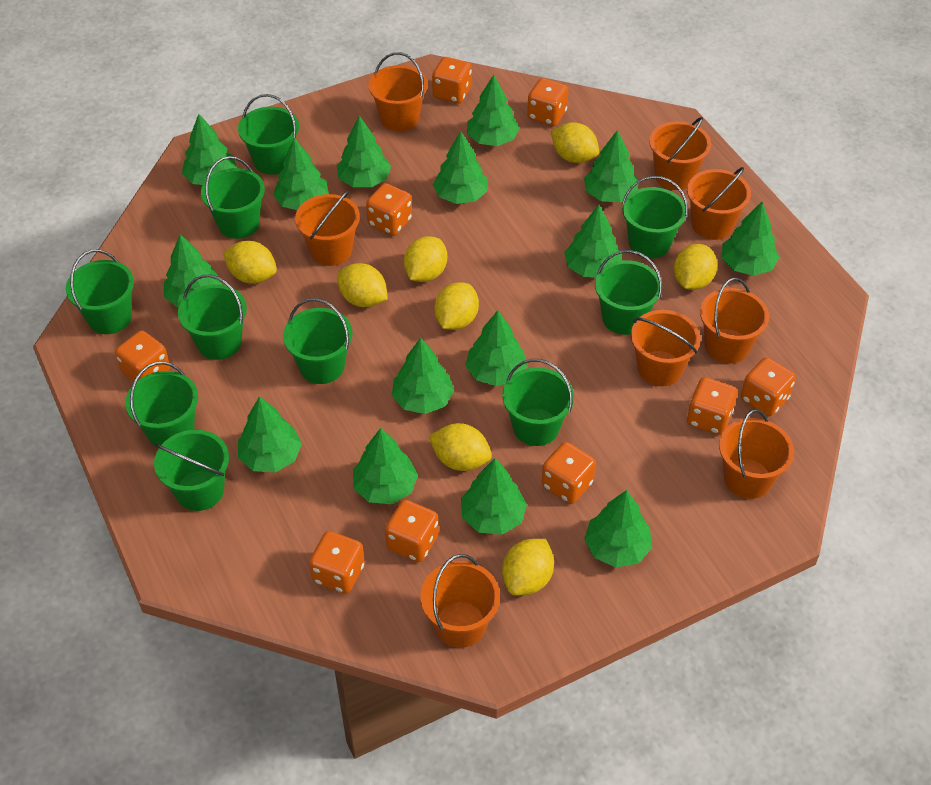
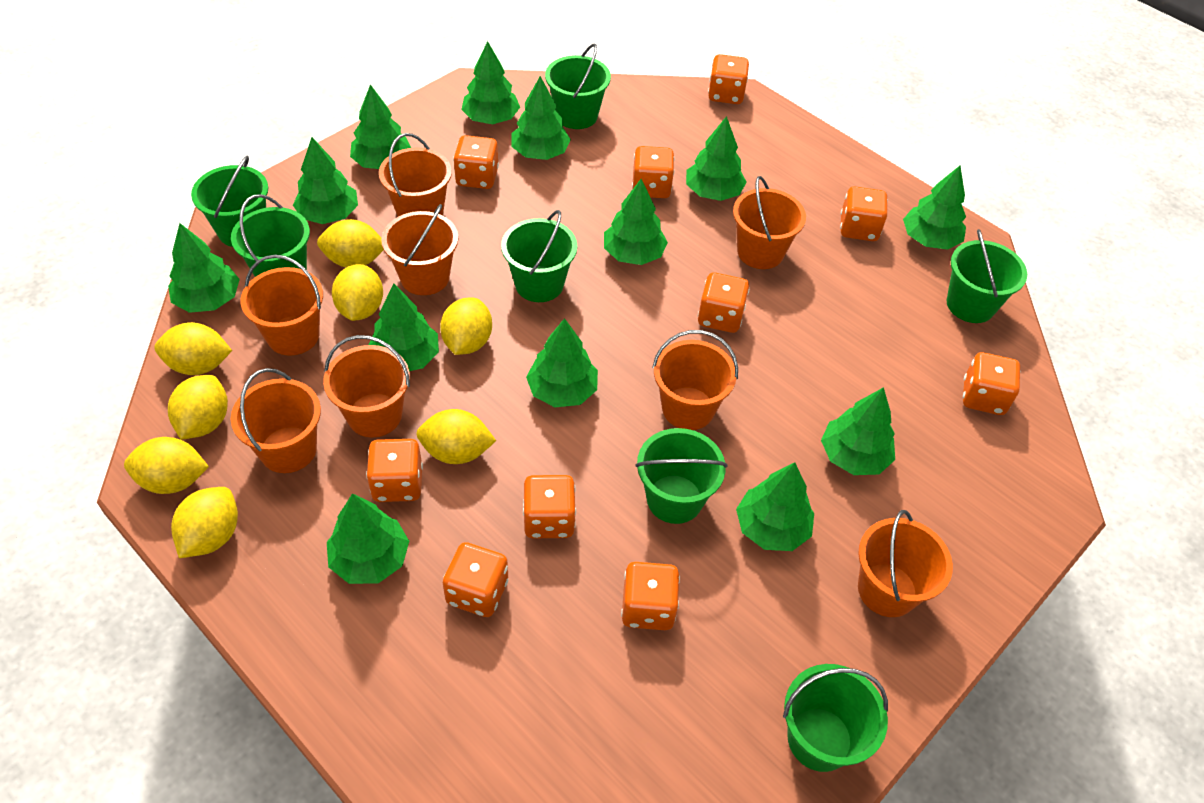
green bucket: 10 -> 7
green tree: 15 -> 13
orange dice: 9 -> 10

